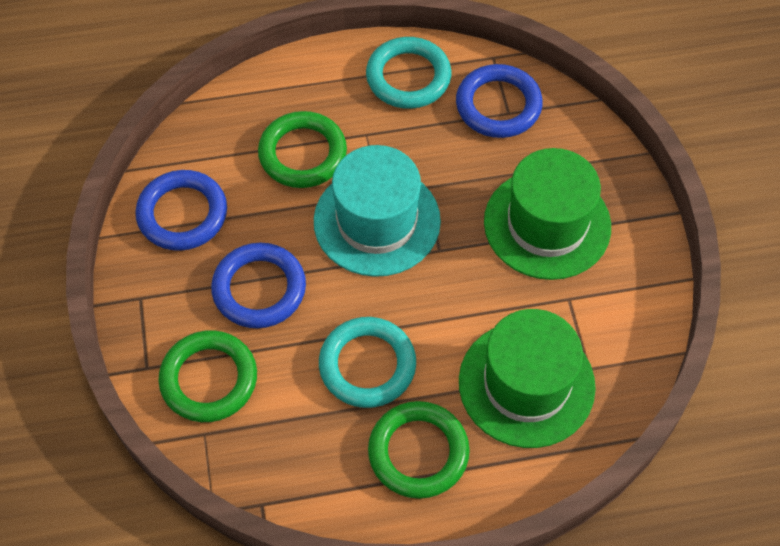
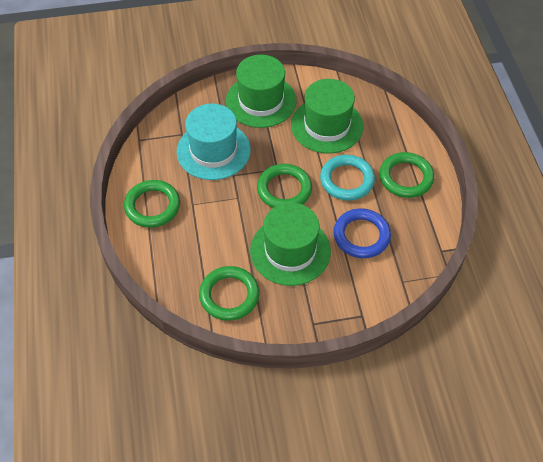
blue ring: 3 -> 1
green hat: 2 -> 3
green ring: 3 -> 4
turquoise ring: 2 -> 1

